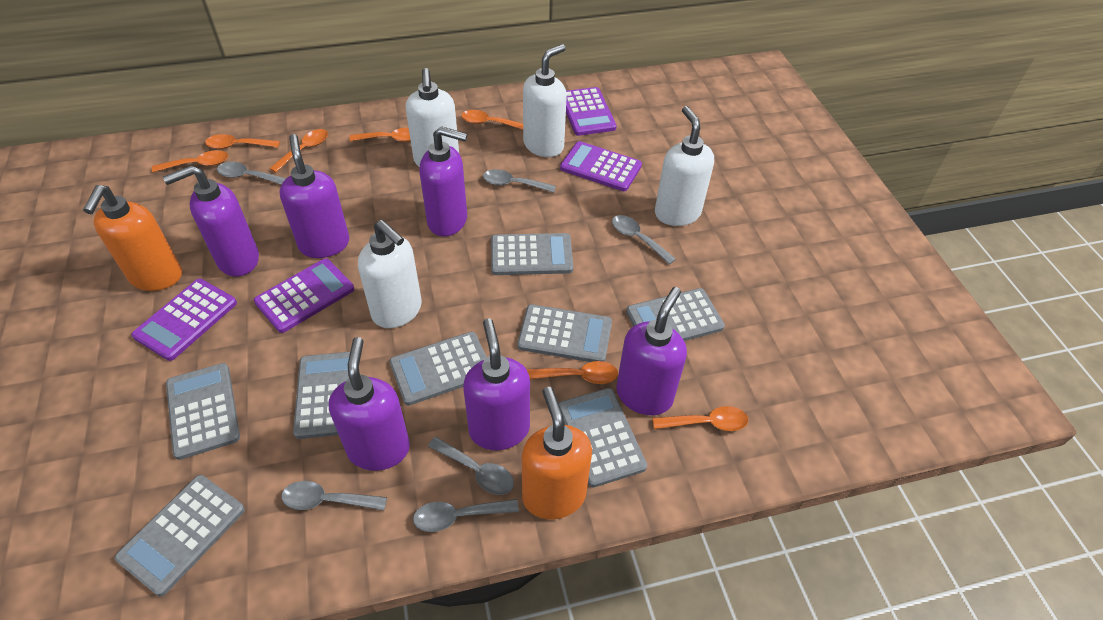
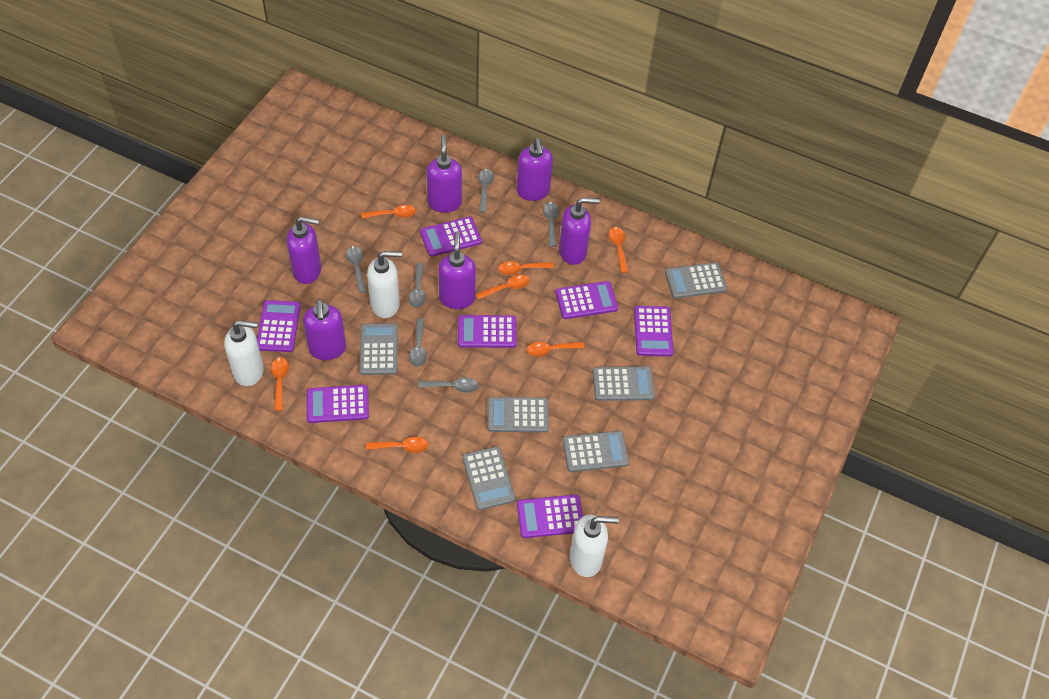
grey calculator: 8 -> 6
orange soap dispenser: 2 -> 0
purple calculator: 4 -> 7
white soap dispenser: 4 -> 3

